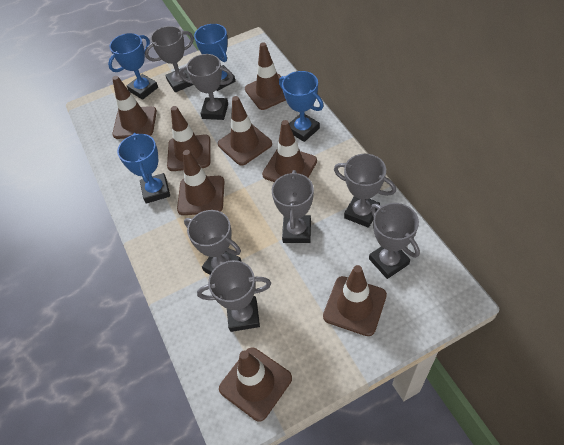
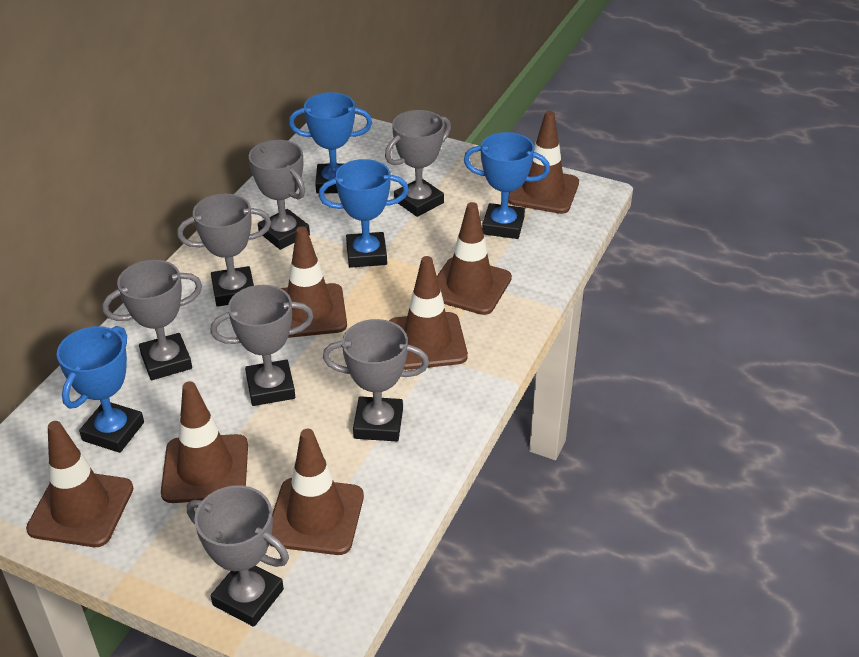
brown traffic cone: 8 -> 7

